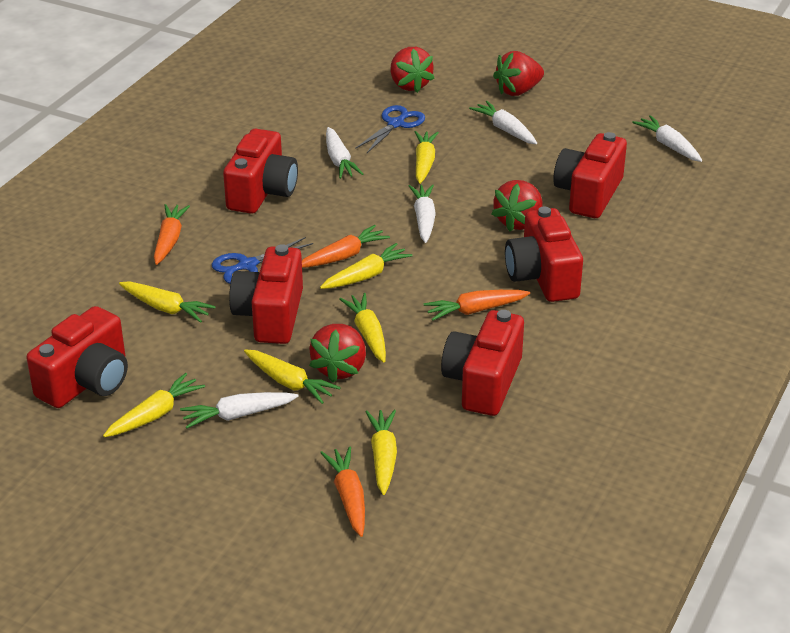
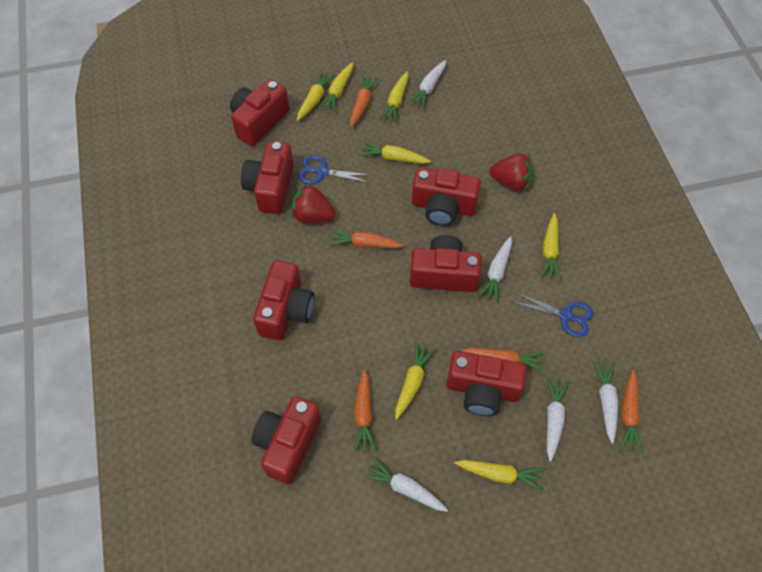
orange carrot: 4 -> 5
red camera: 6 -> 7
red strawberry: 4 -> 2

